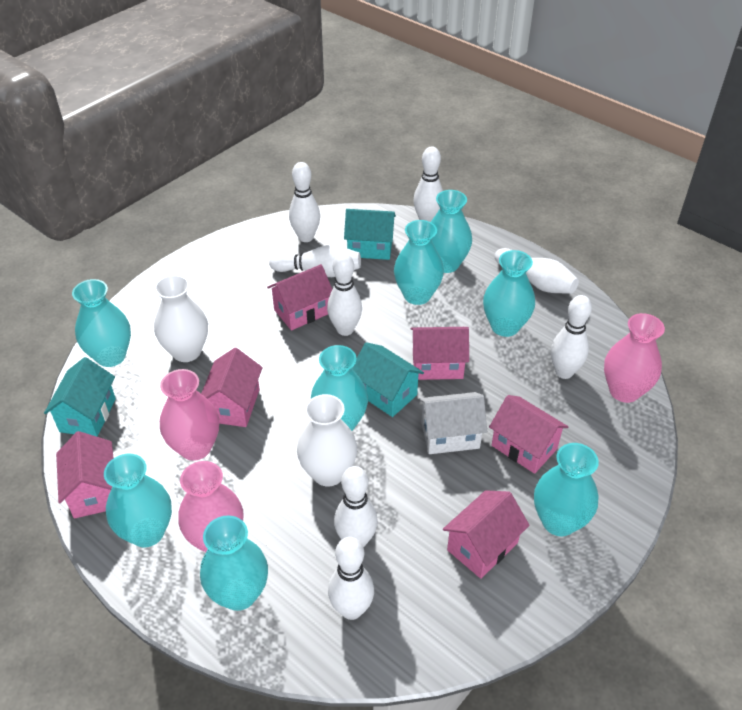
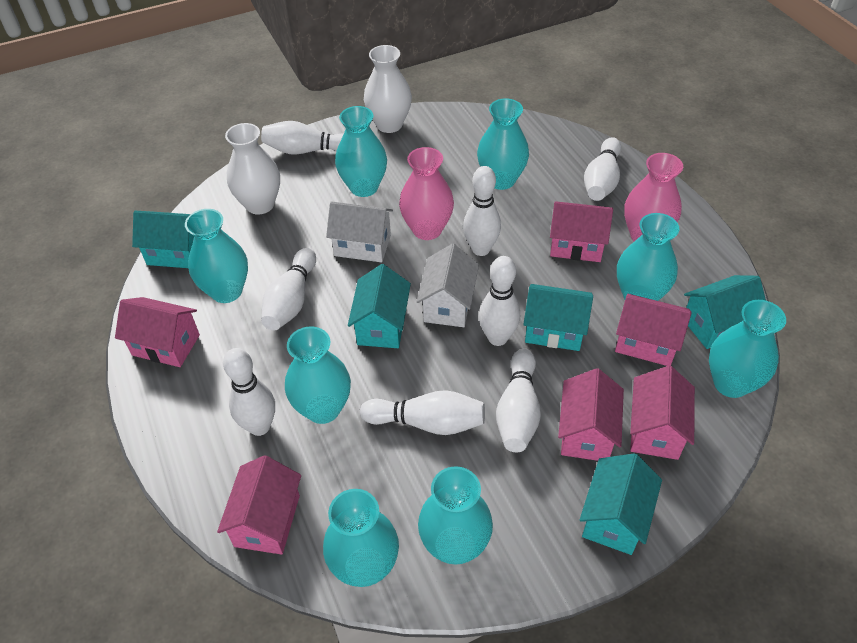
pink vase: 3 -> 2
turquoise house: 3 -> 5
white house: 1 -> 2

